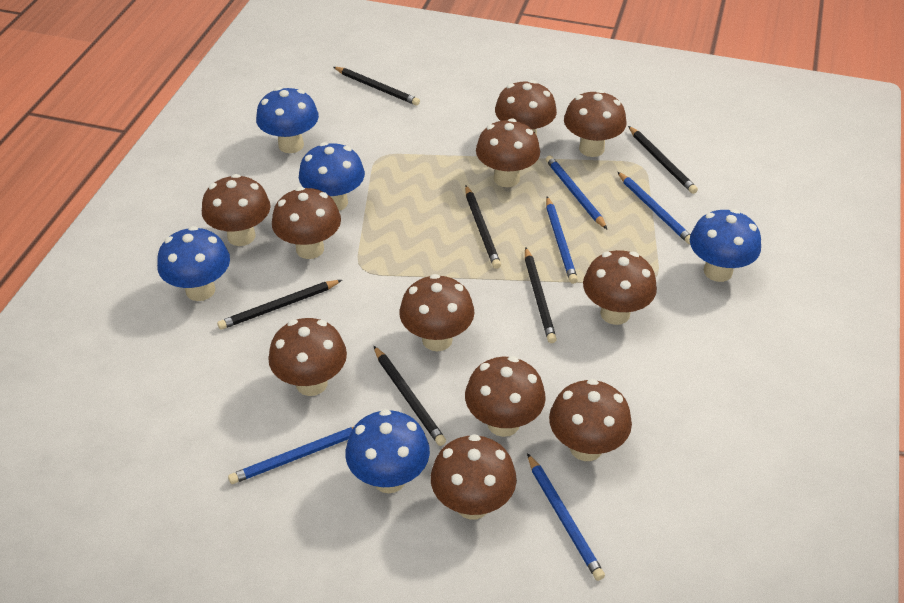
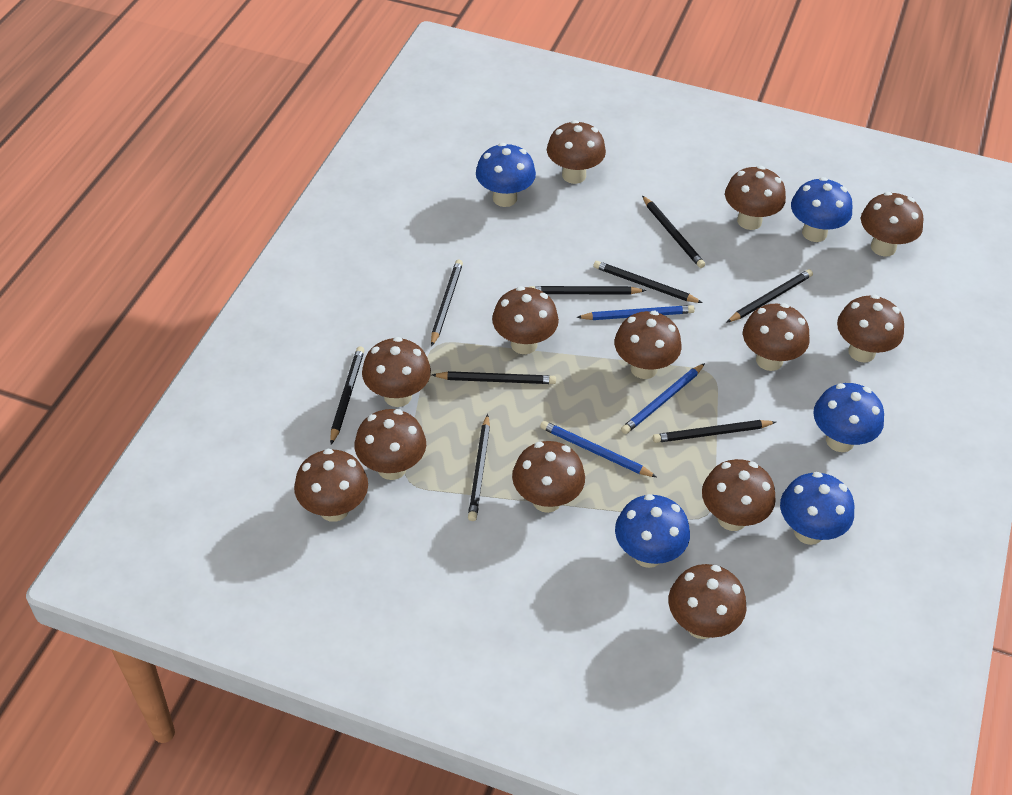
black pencil: 6 -> 9
blue pencil: 5 -> 3
brown mushroom: 11 -> 13

